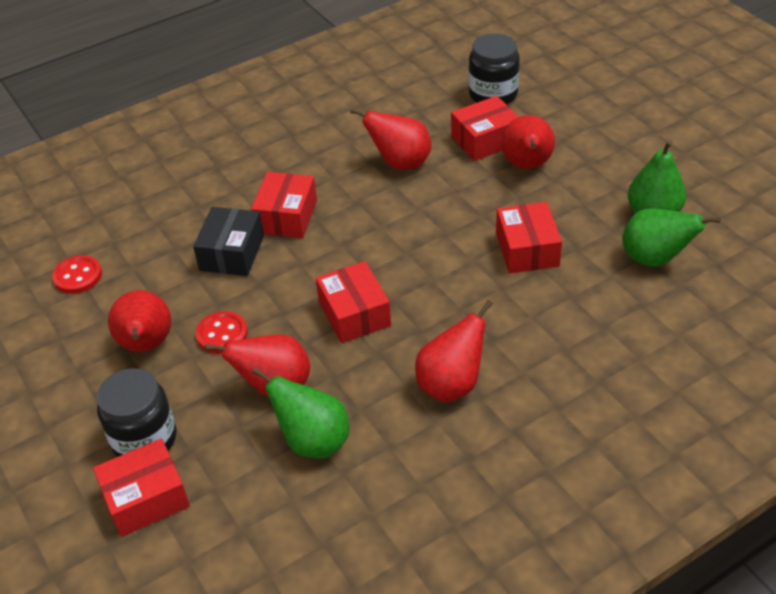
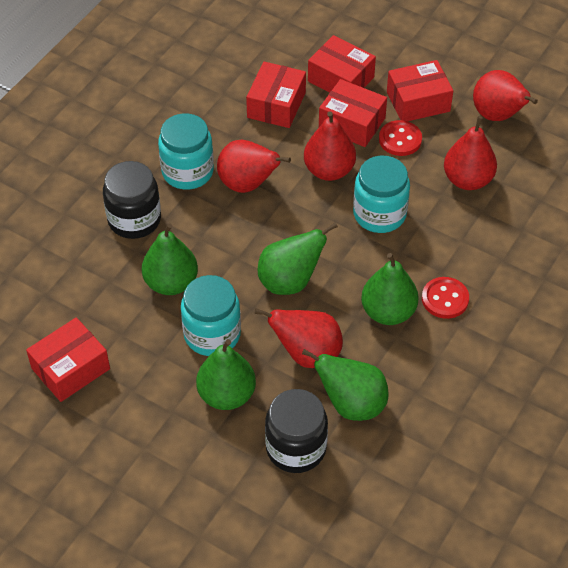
black box: 1 -> 0
green pear: 3 -> 5
turquoise jar: 0 -> 3

